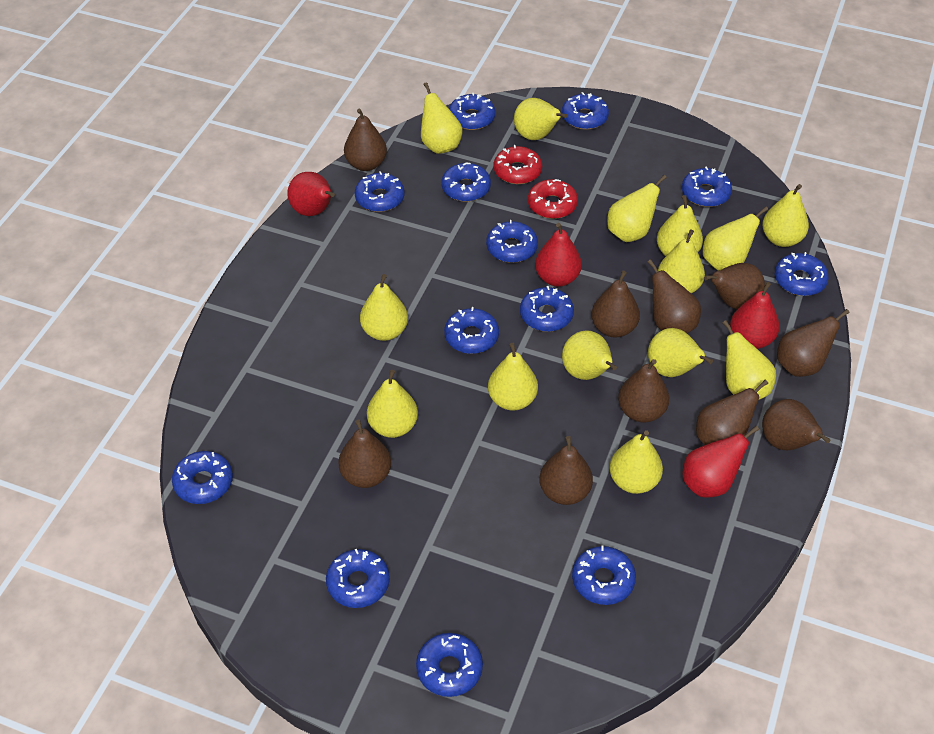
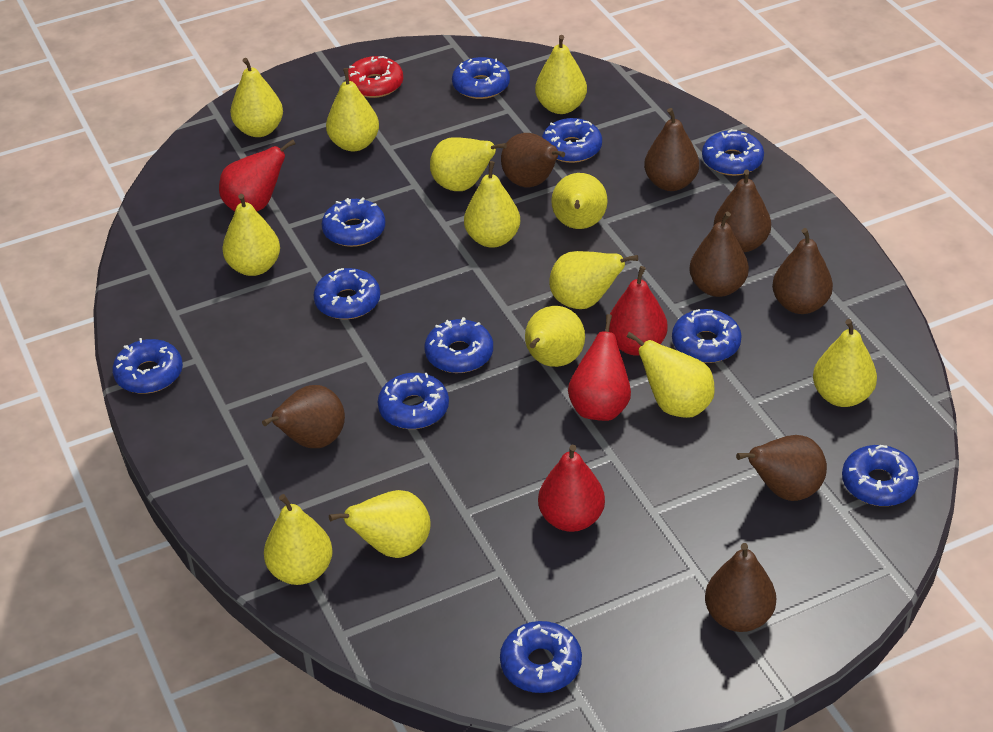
blue donut: 13 -> 11
brown pear: 10 -> 8
red donut: 2 -> 1
yellow pear: 14 -> 13

